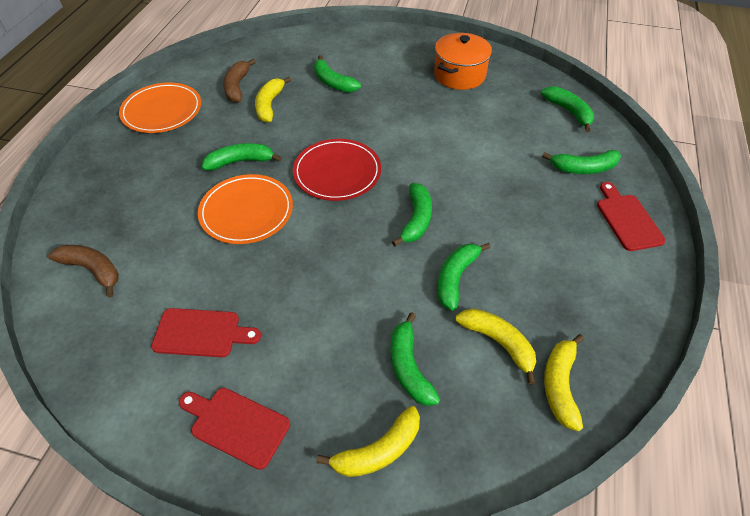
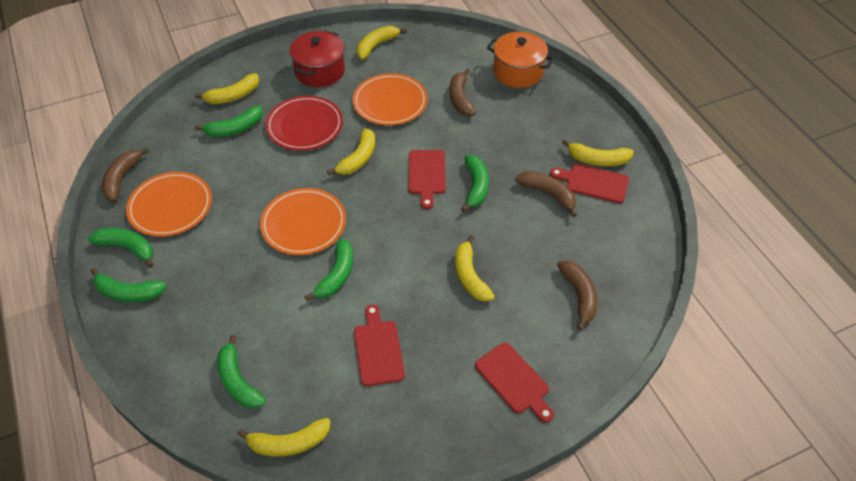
brown banana: 2 -> 4
green banana: 7 -> 6
orange plate: 2 -> 3
red cutting board: 3 -> 4
red pot: 0 -> 1
yellow banana: 4 -> 6

